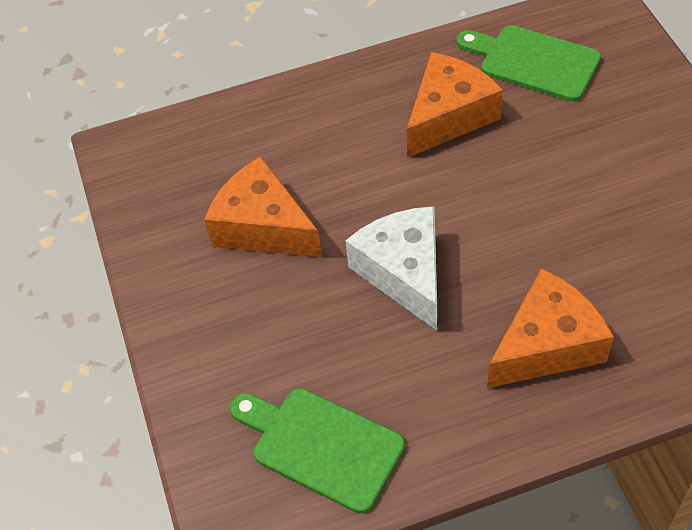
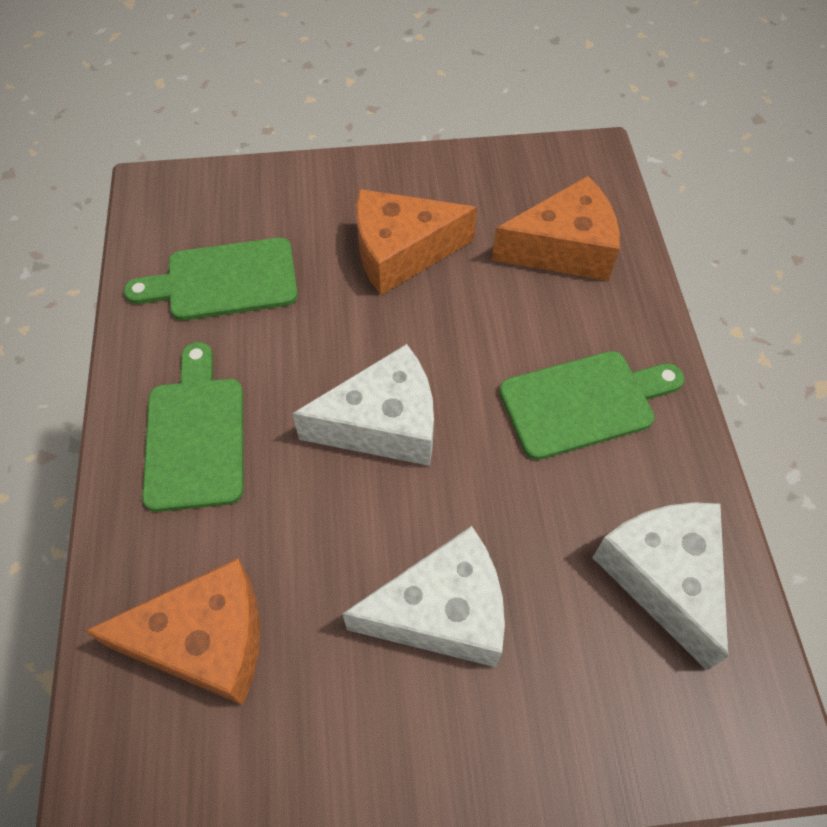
green cutting board: 2 -> 3
white cheese: 1 -> 3

